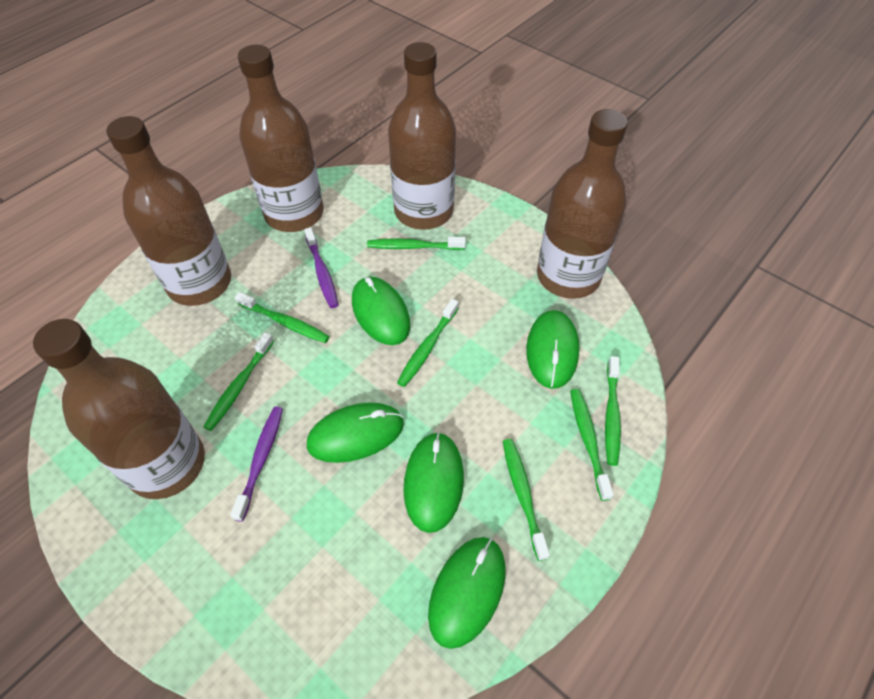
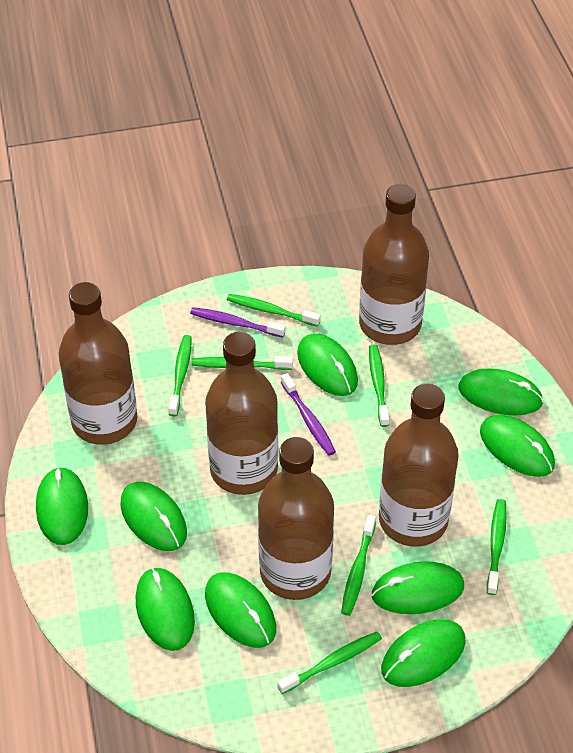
green mouse: 5 -> 9

